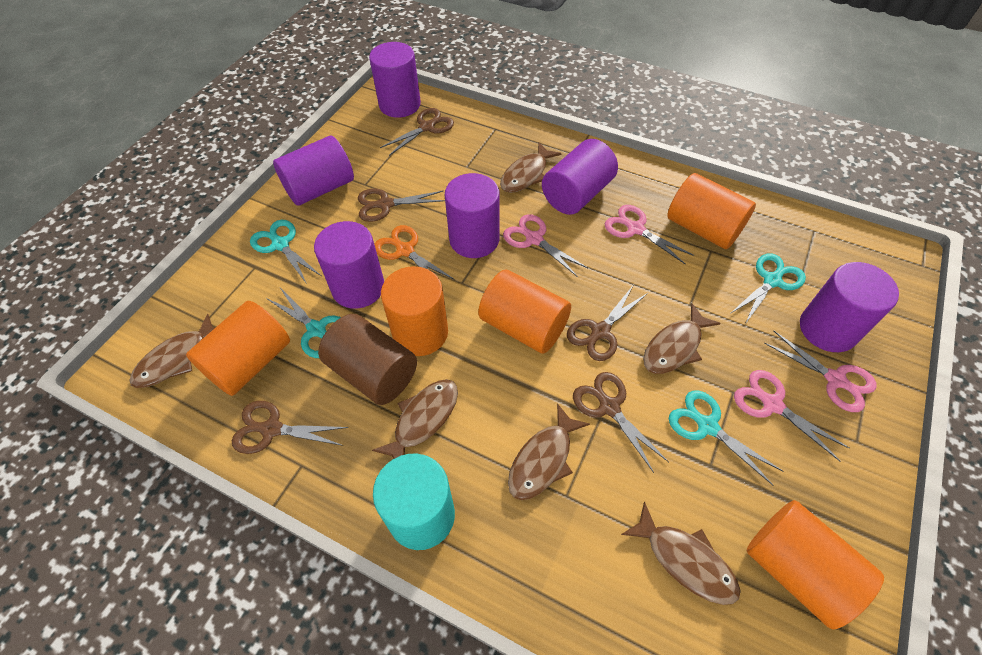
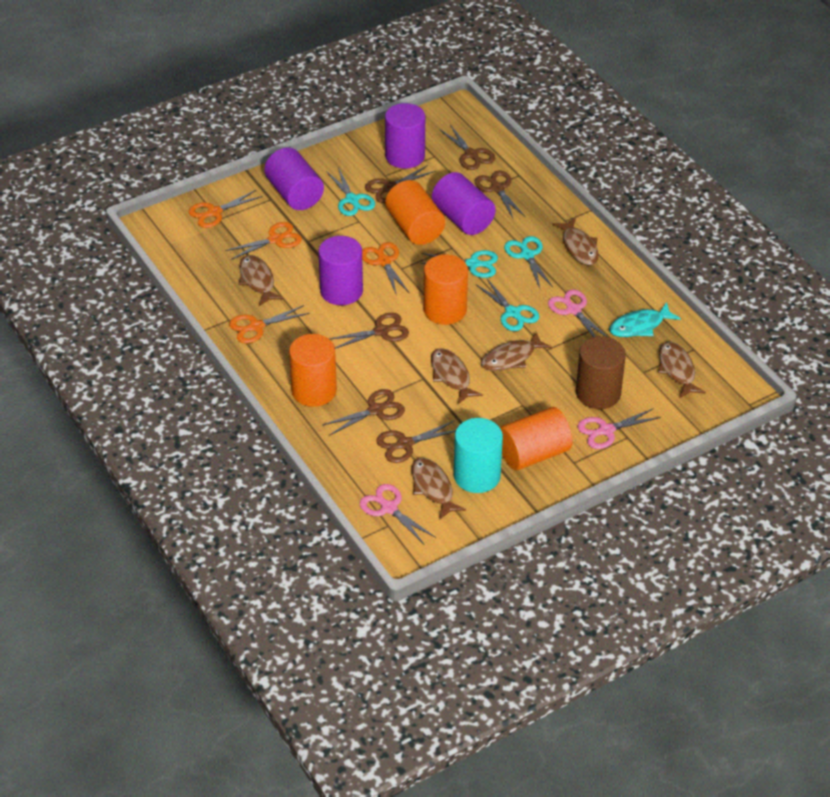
brown scissors: 5 -> 6
orange cylinder: 5 -> 4
orange scissors: 1 -> 4
pink scissors: 4 -> 3
purple cylinder: 6 -> 4
turquoise fish: 0 -> 1

